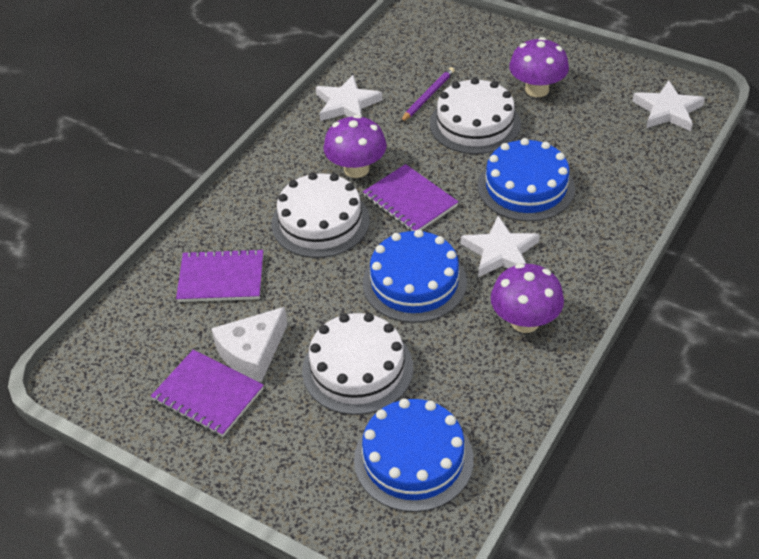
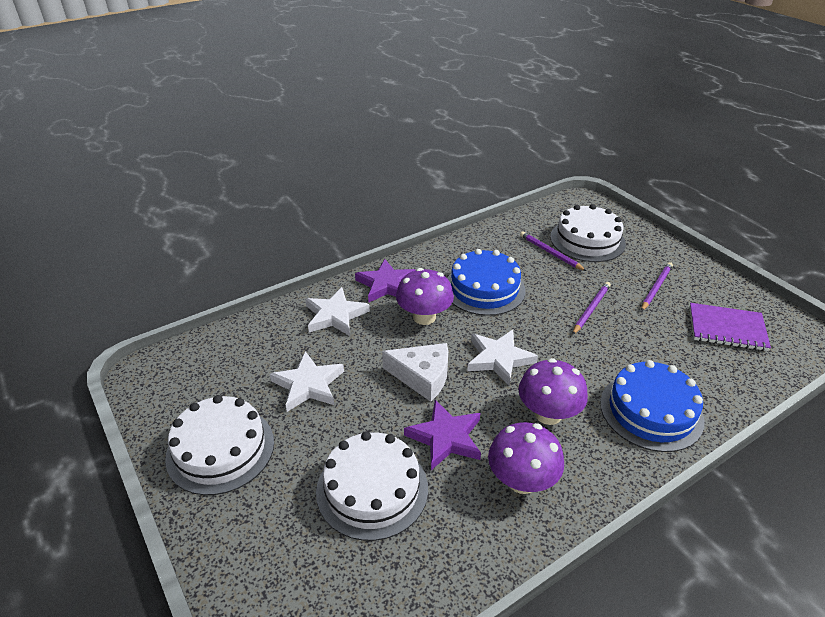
blue cake: 3 -> 2
purple notebook: 3 -> 1
purple pencil: 1 -> 3
purple star: 0 -> 2

